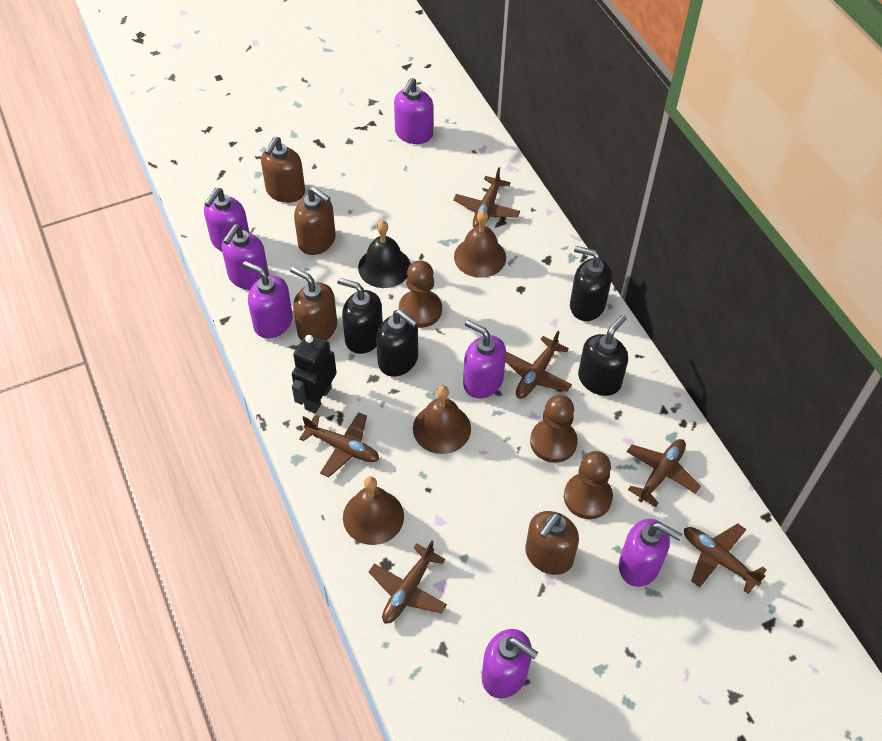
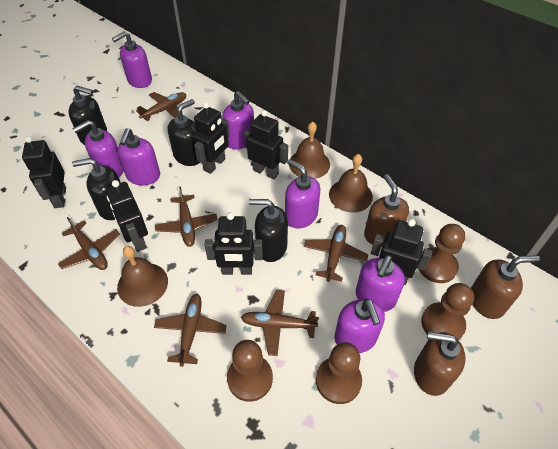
black bell: 1 -> 0
black robot: 1 -> 6
brown pawn: 3 -> 4
brown soap dispenser: 4 -> 3

